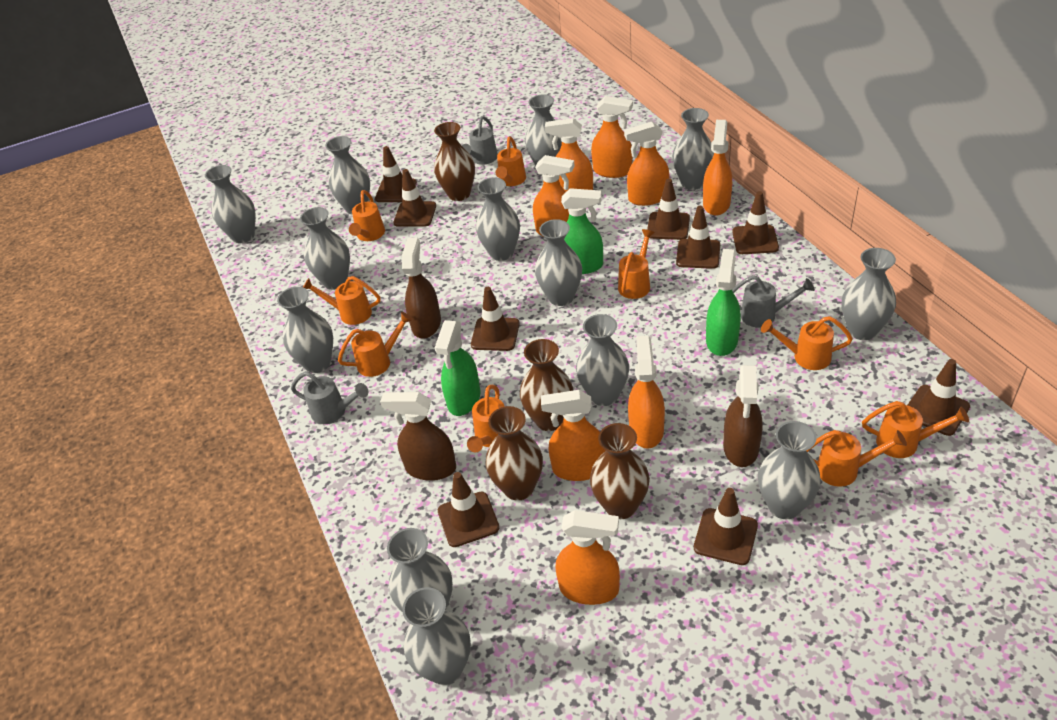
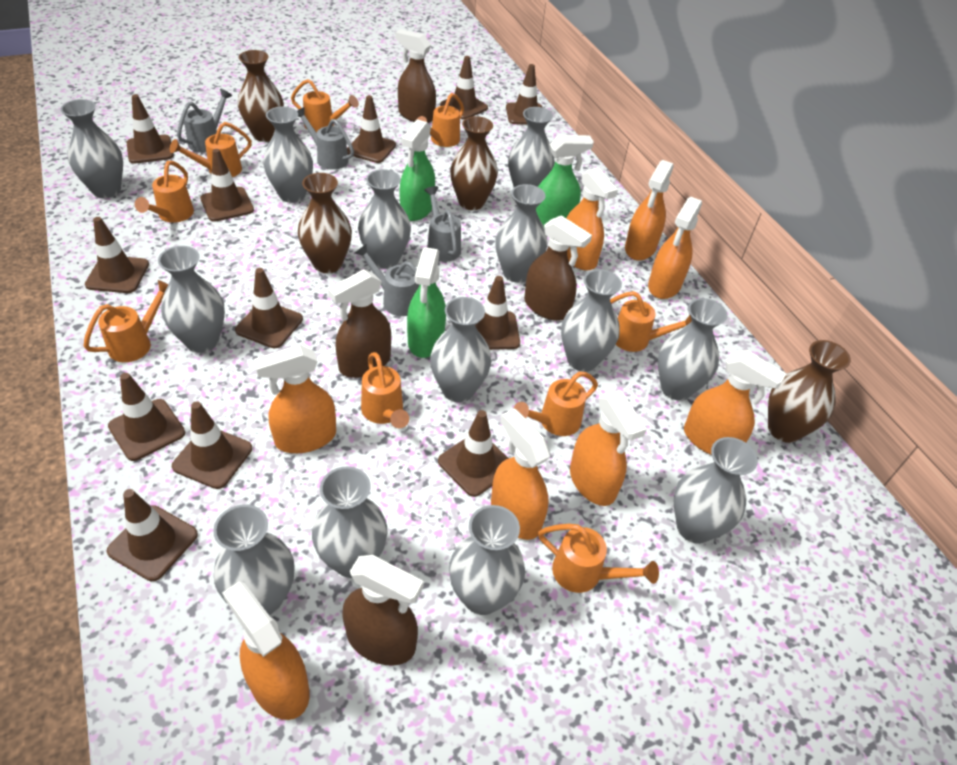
brown spray bottle: 3 -> 4
brown traffic cone: 9 -> 12
grey watering can: 3 -> 4

